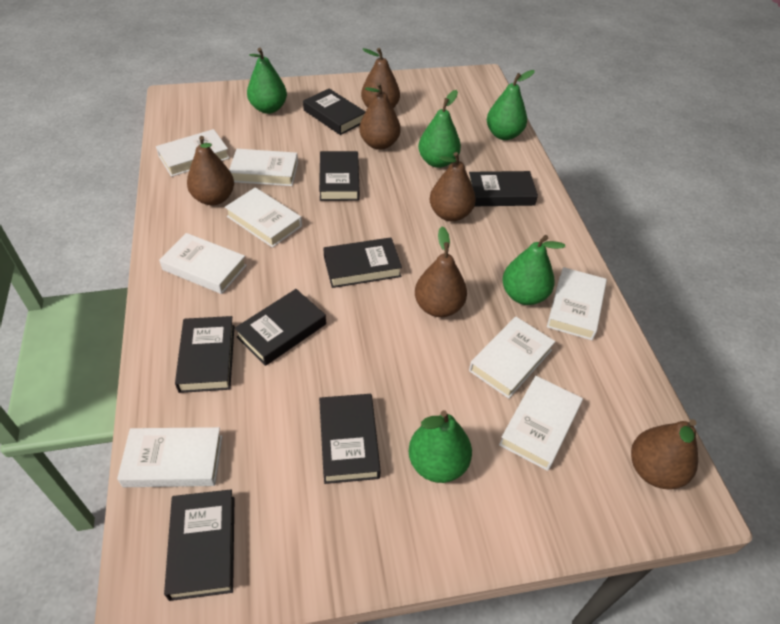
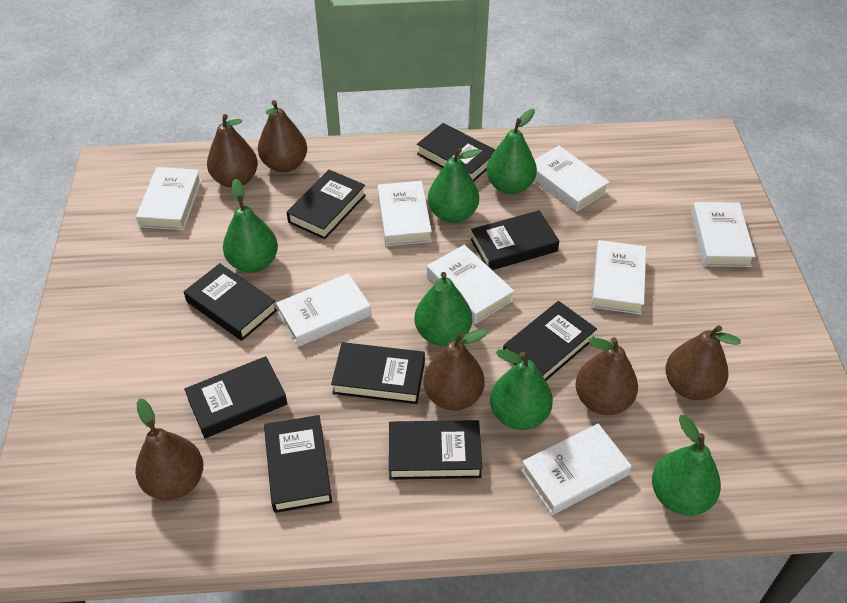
black book: 8 -> 9
green pear: 5 -> 6

